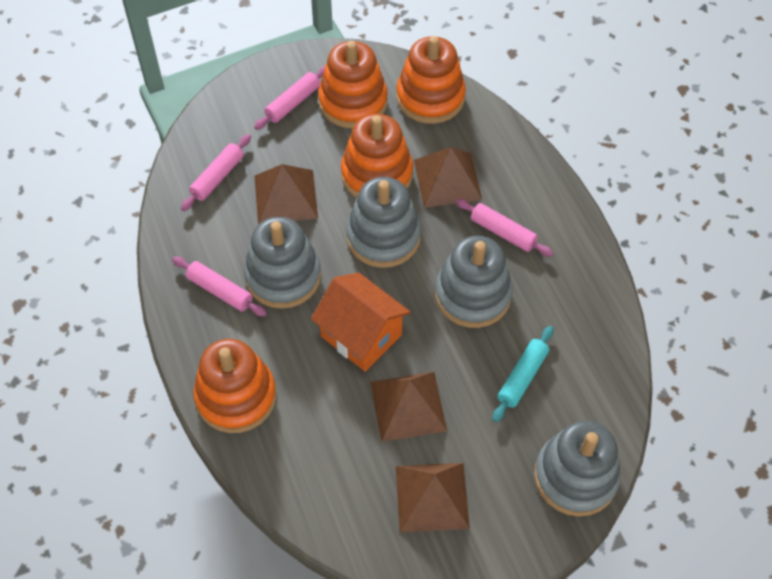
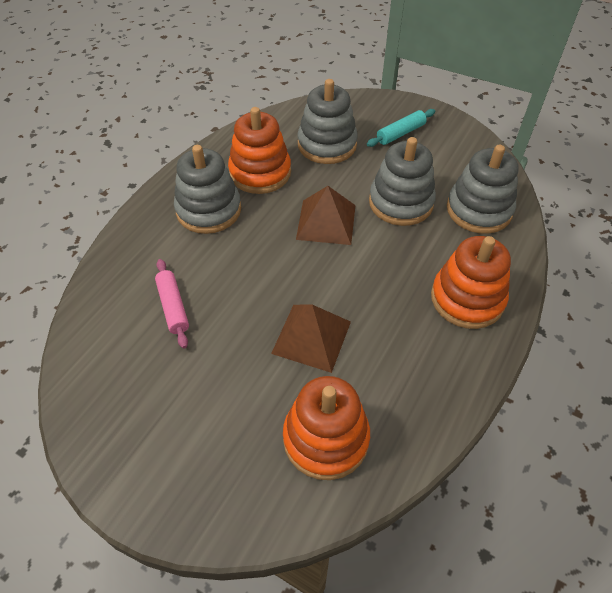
brown pyramid: 4 -> 2
orange house: 1 -> 0
orange stacking toy: 4 -> 3
pink rolling pin: 4 -> 1

